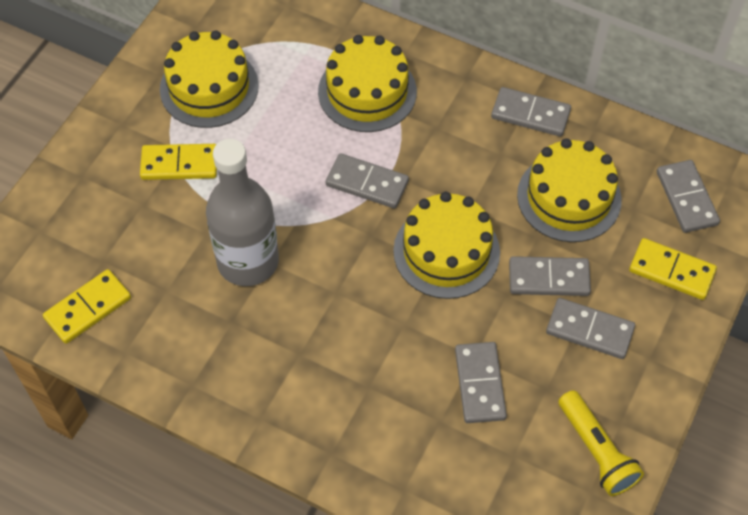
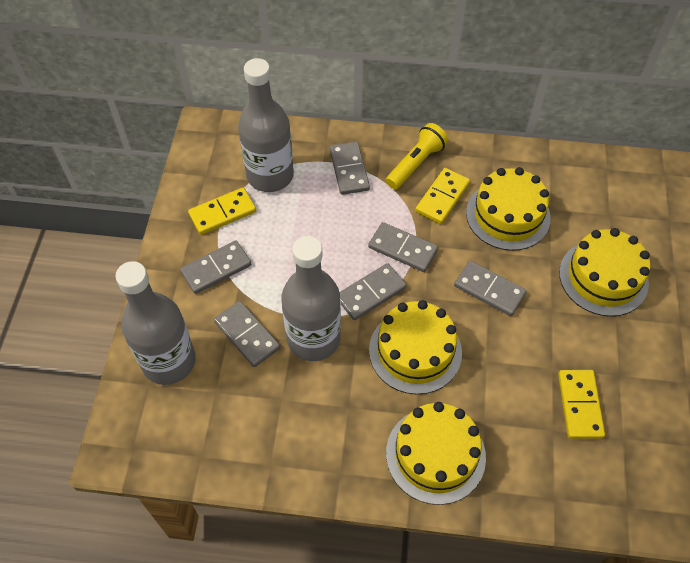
grey bottle: 1 -> 3

